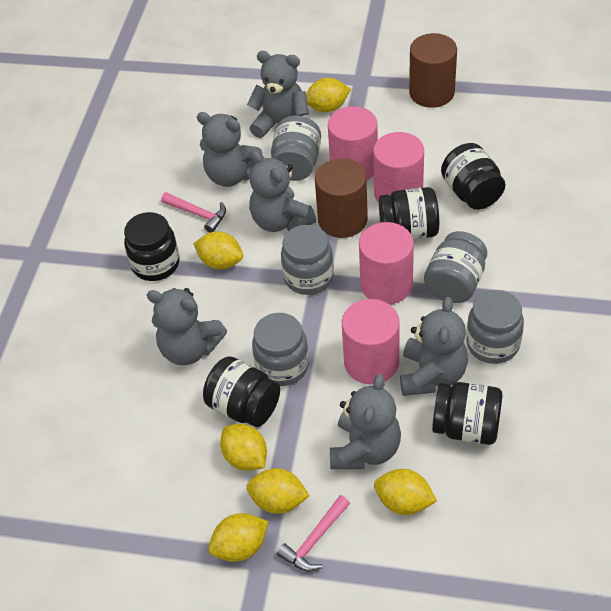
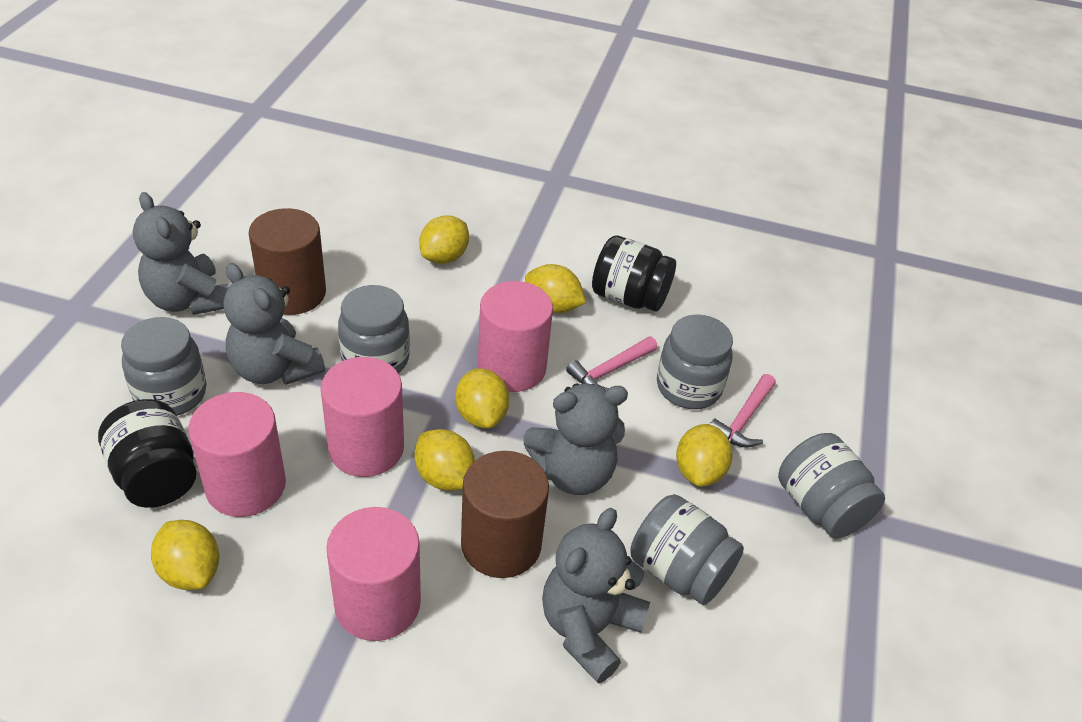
black jar: 5 -> 2
grey teddy bear: 6 -> 4

